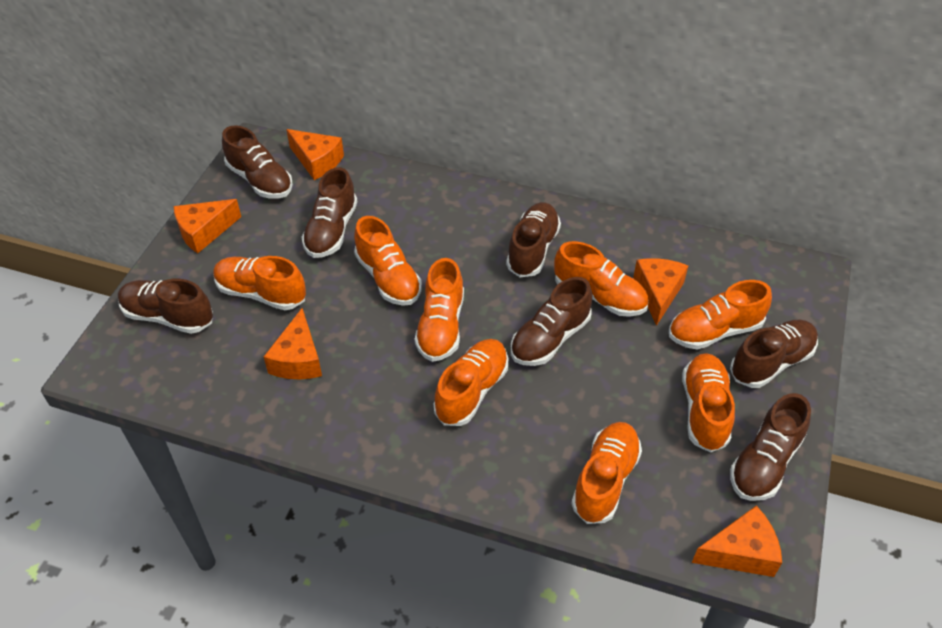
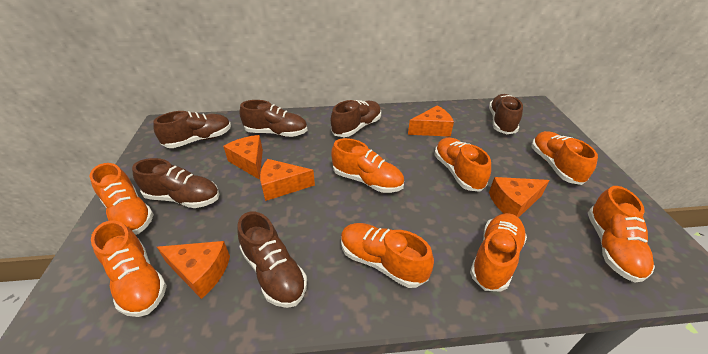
brown shoe: 7 -> 6

